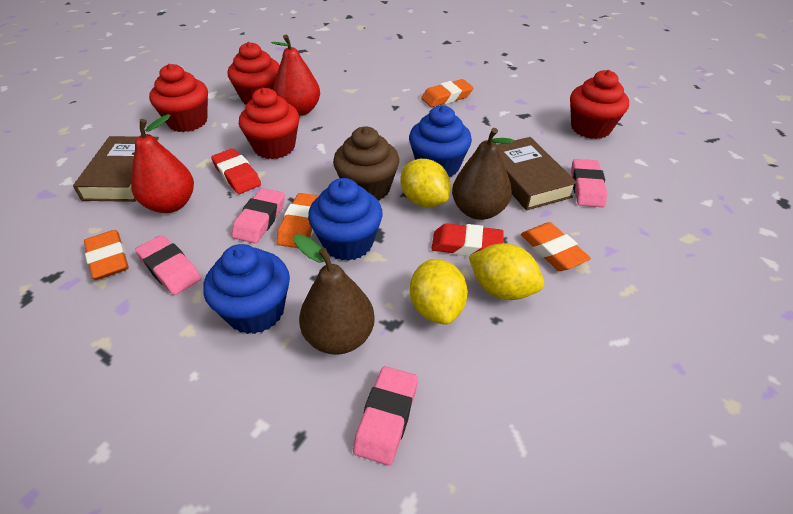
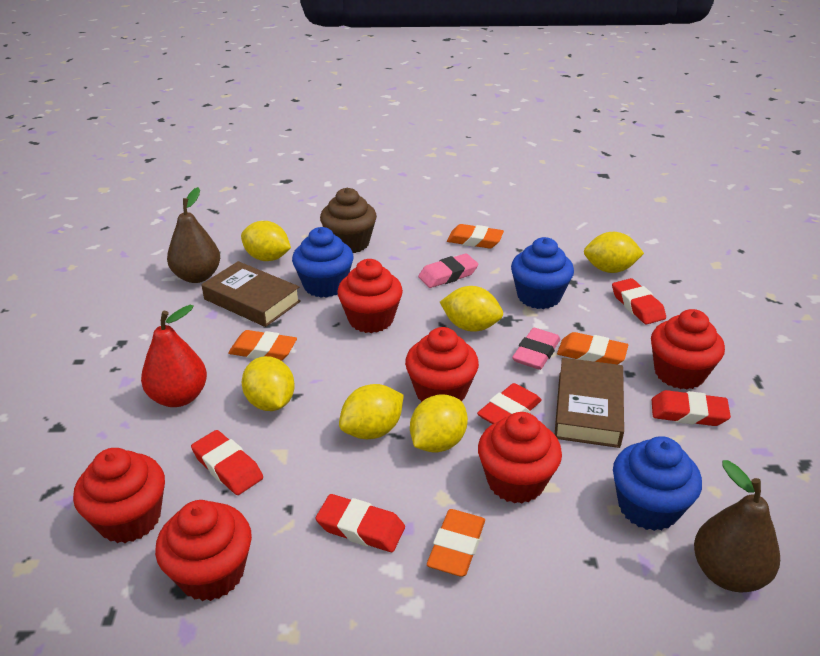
pink eraser: 4 -> 2
red cupcake: 4 -> 6
red eraser: 2 -> 5
red pear: 2 -> 1
yellow lemon: 3 -> 6

